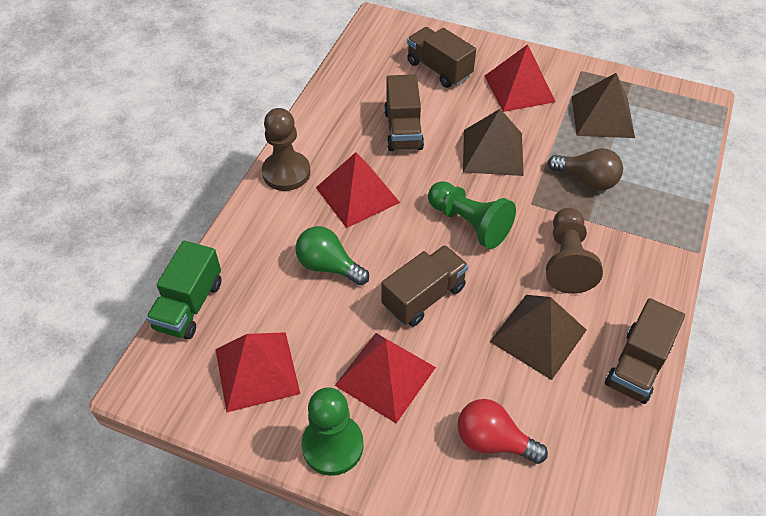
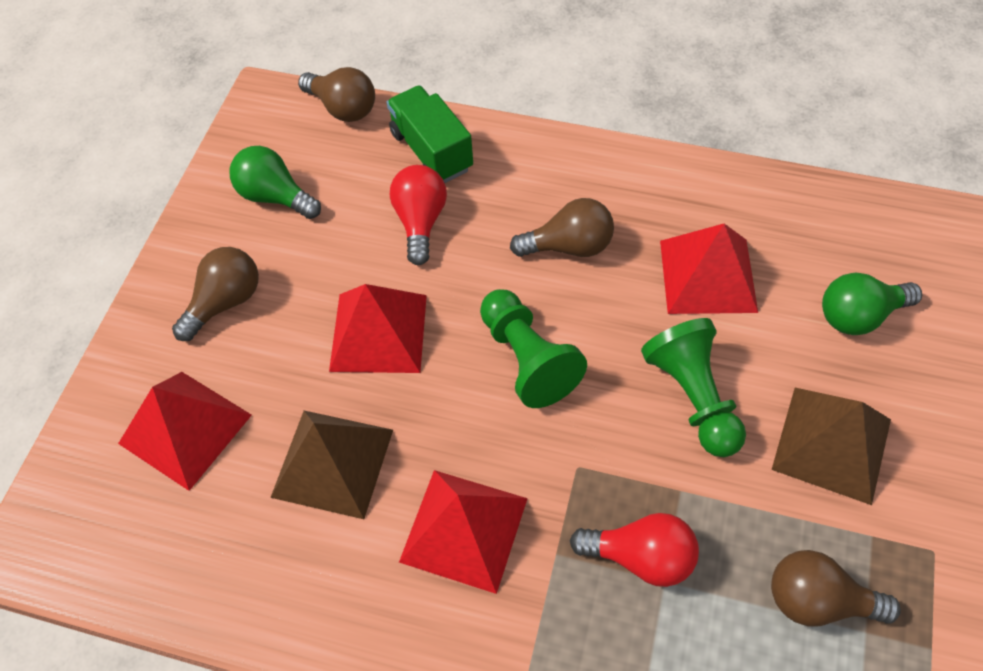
brown light bulb: 1 -> 4
brown pawn: 2 -> 0
brown pyramid: 3 -> 2
brown truck: 4 -> 0
green light bulb: 1 -> 2
red light bulb: 1 -> 2

